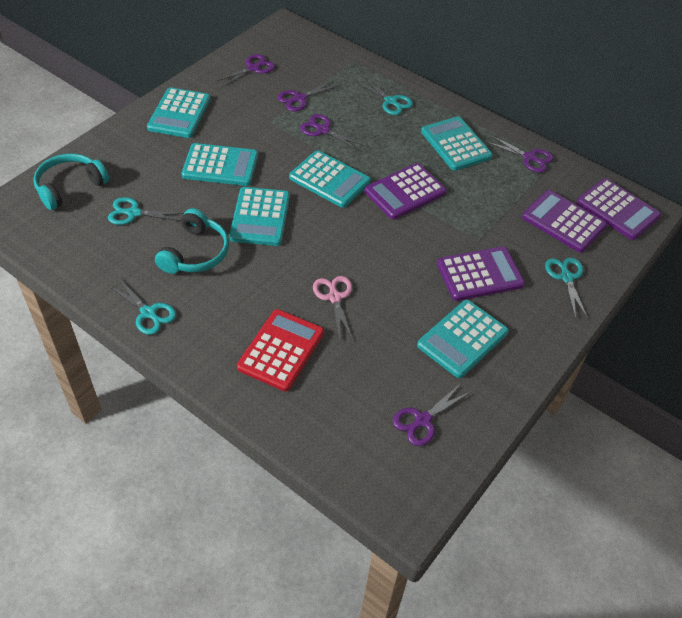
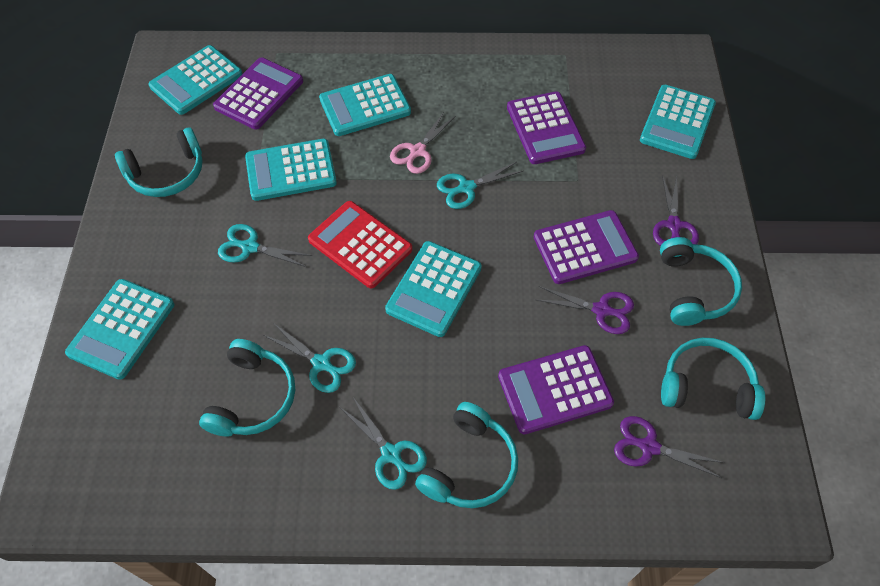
purple scissors: 5 -> 3
turquoise headphones: 2 -> 5

